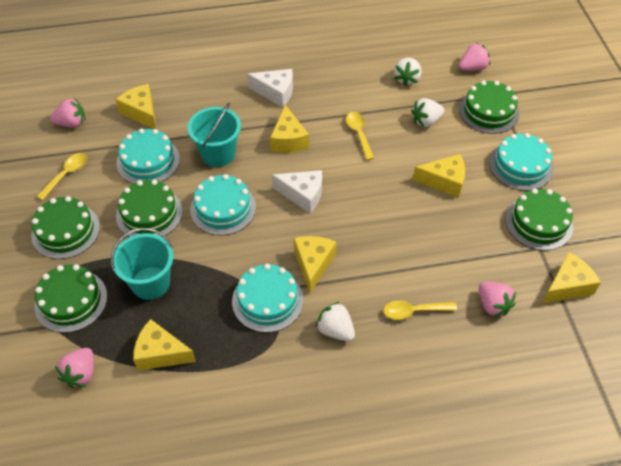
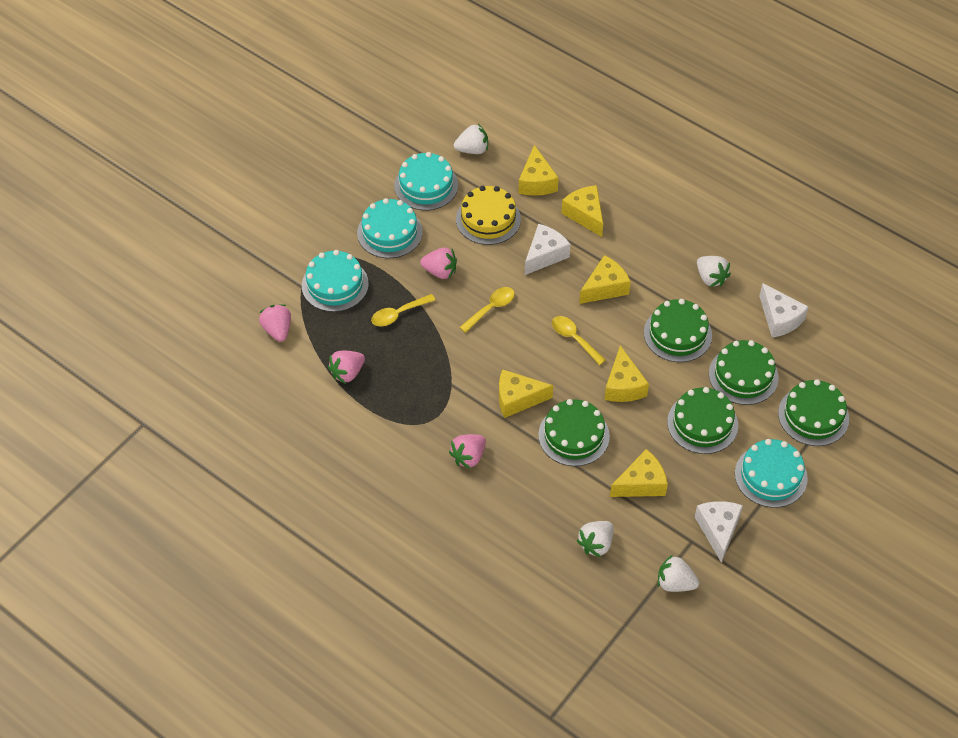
turquoise bucket: 2 -> 0
white cheese: 2 -> 3
white strawberry: 3 -> 4
yellow cake: 0 -> 1

